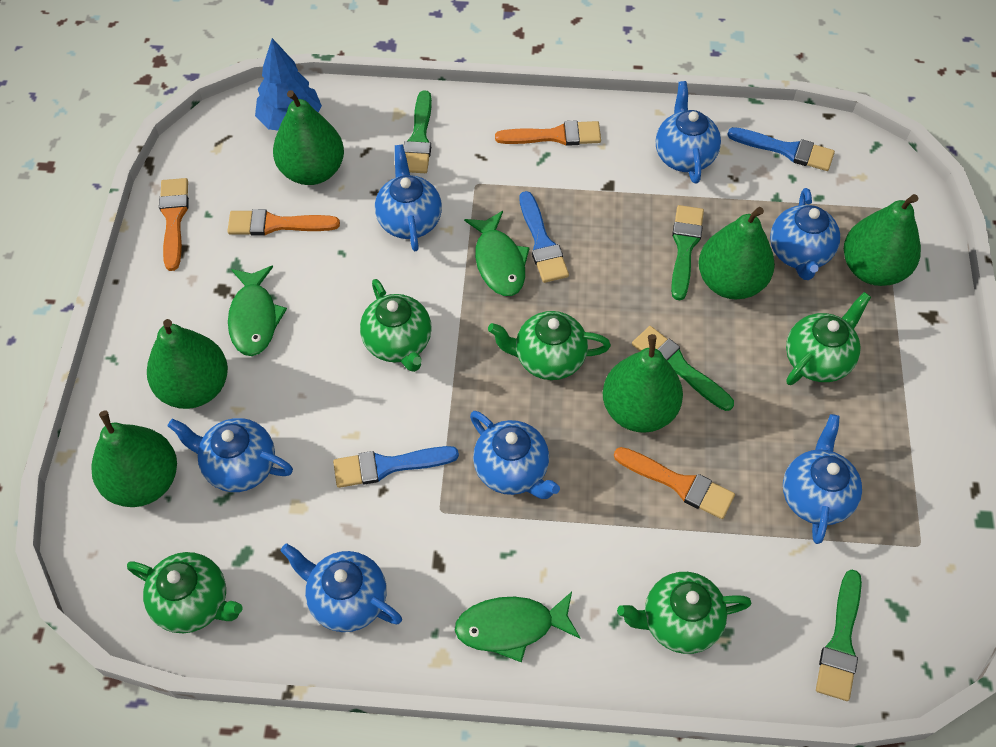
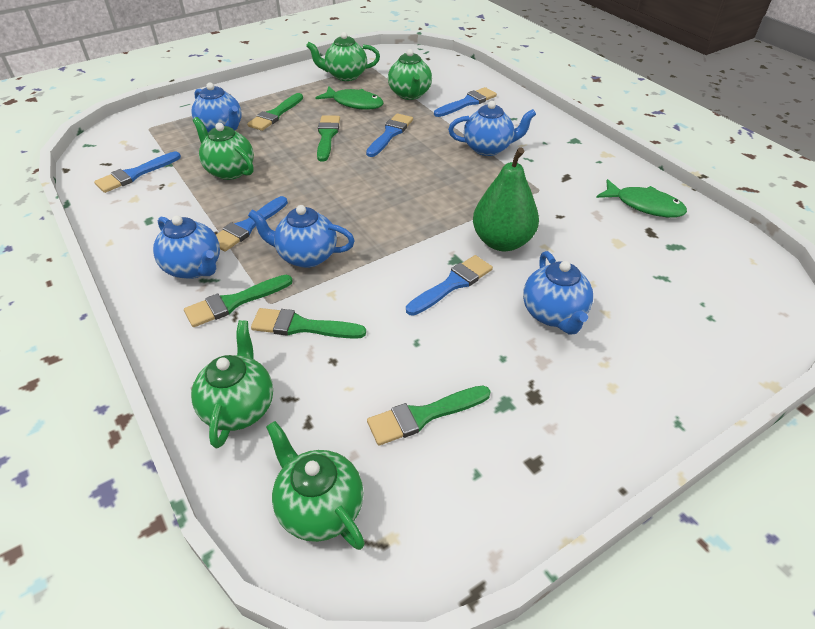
blue brush: 3 -> 5
blue teapot: 7 -> 5
blue tree: 1 -> 0
green brush: 4 -> 5
green fish: 3 -> 2
green pear: 6 -> 1
orange brush: 4 -> 0

